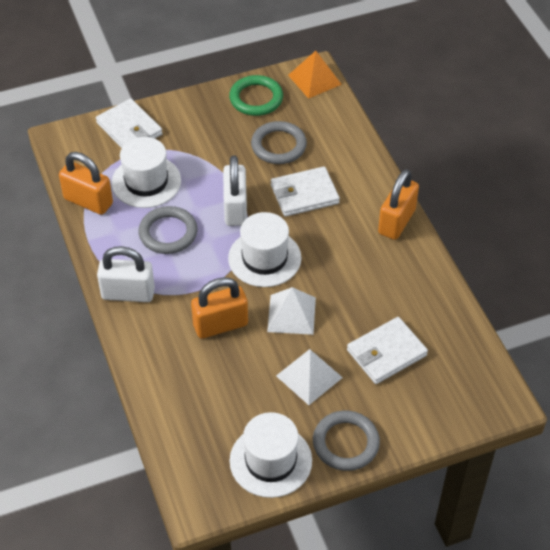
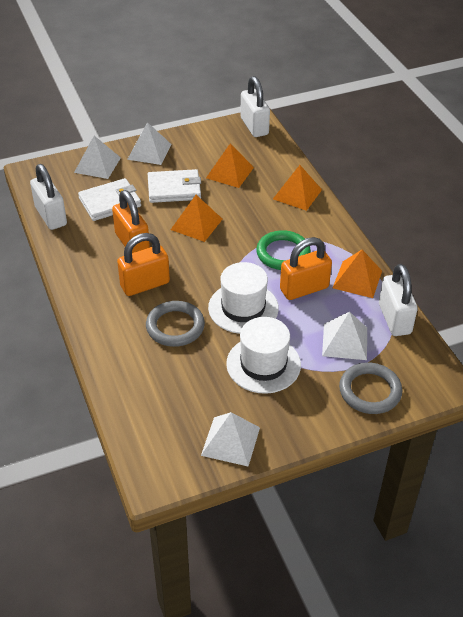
grey ring: 3 -> 2
orange pyramid: 1 -> 4
white hat: 3 -> 2
white padlock: 2 -> 3
white pyramid: 2 -> 4
white wallet: 3 -> 2

